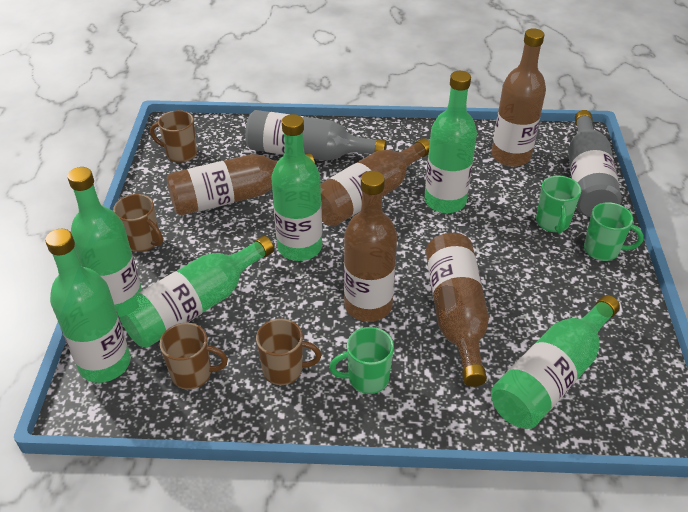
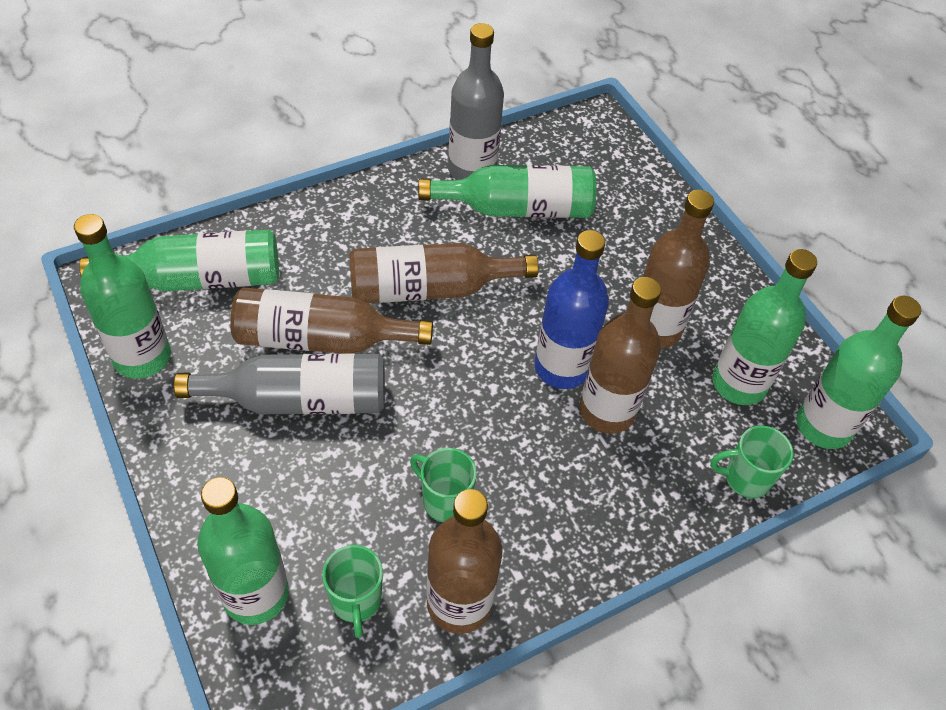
blue bottle: 0 -> 1
brown mug: 4 -> 0

